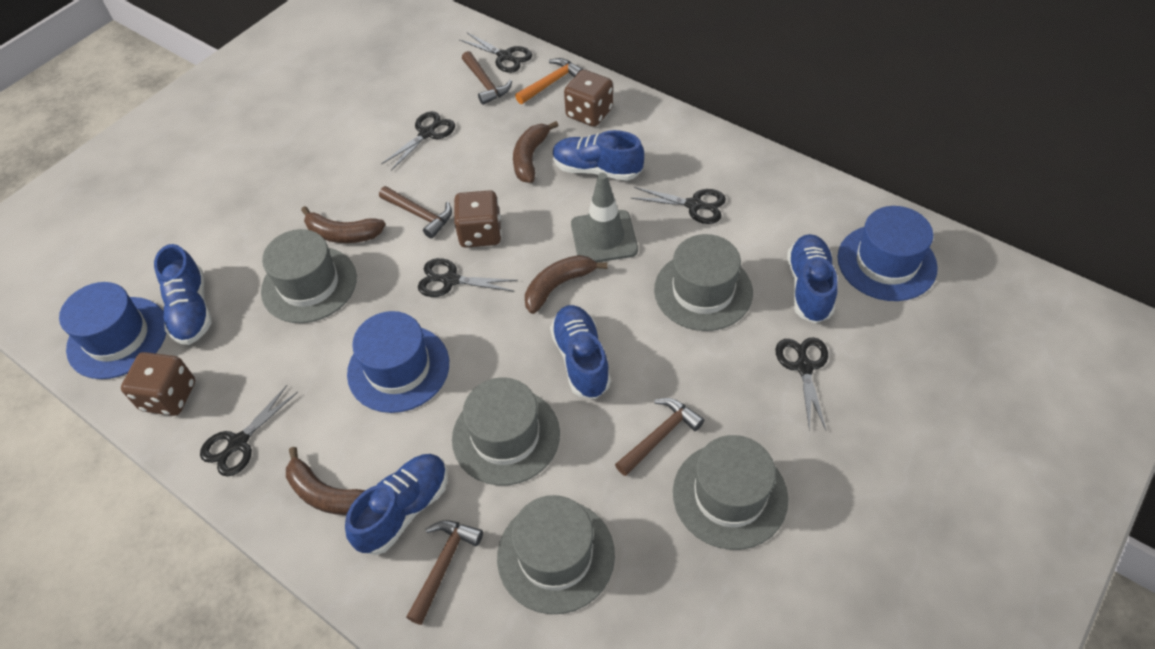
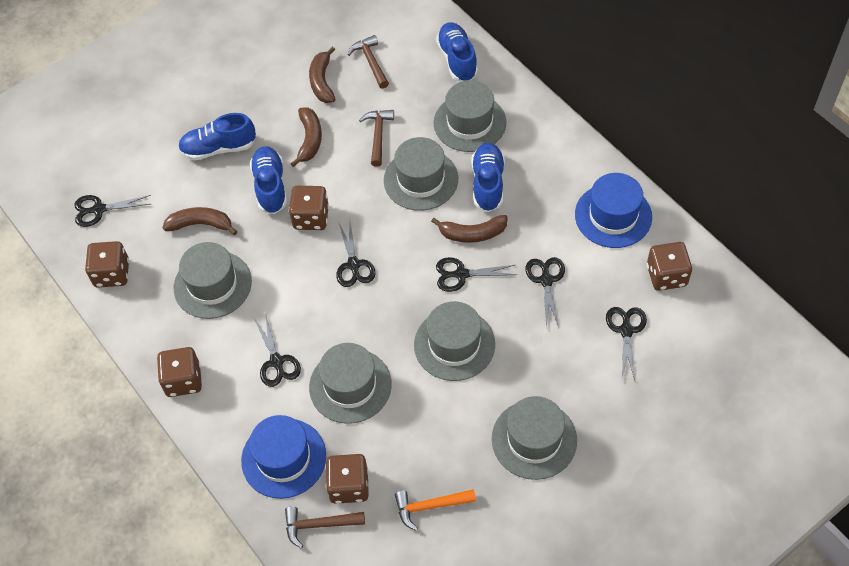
blue hat: 3 -> 2
blue shoe: 5 -> 4
brown dice: 3 -> 5
brown hammer: 4 -> 3
grey hat: 5 -> 6
grey traffic cone: 1 -> 0

